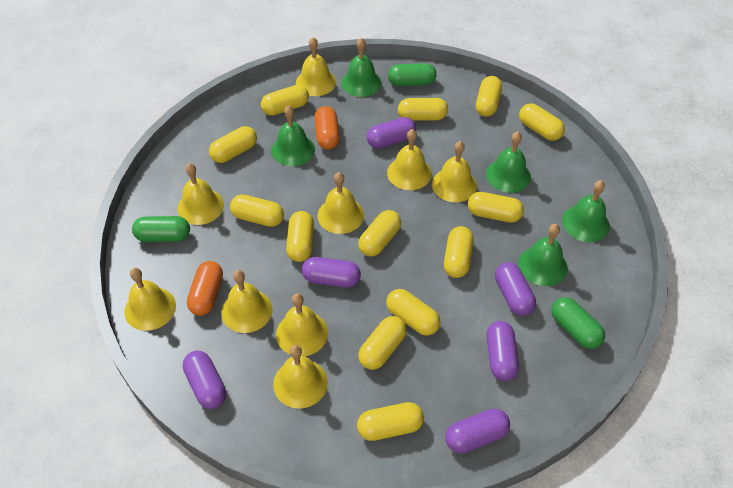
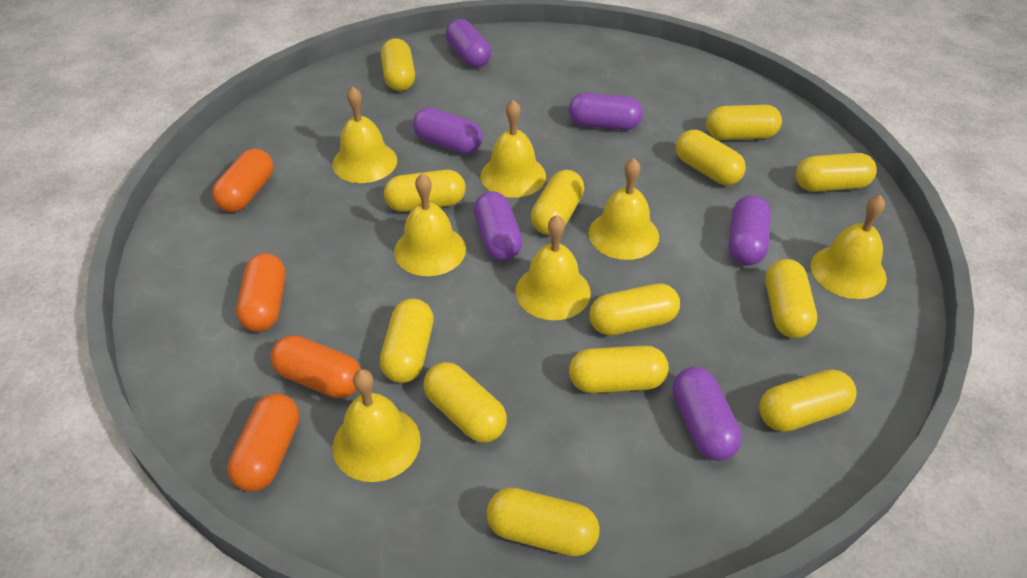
green bell: 5 -> 0
green capsule: 3 -> 0
orange capsule: 2 -> 4
yellow bell: 9 -> 7

